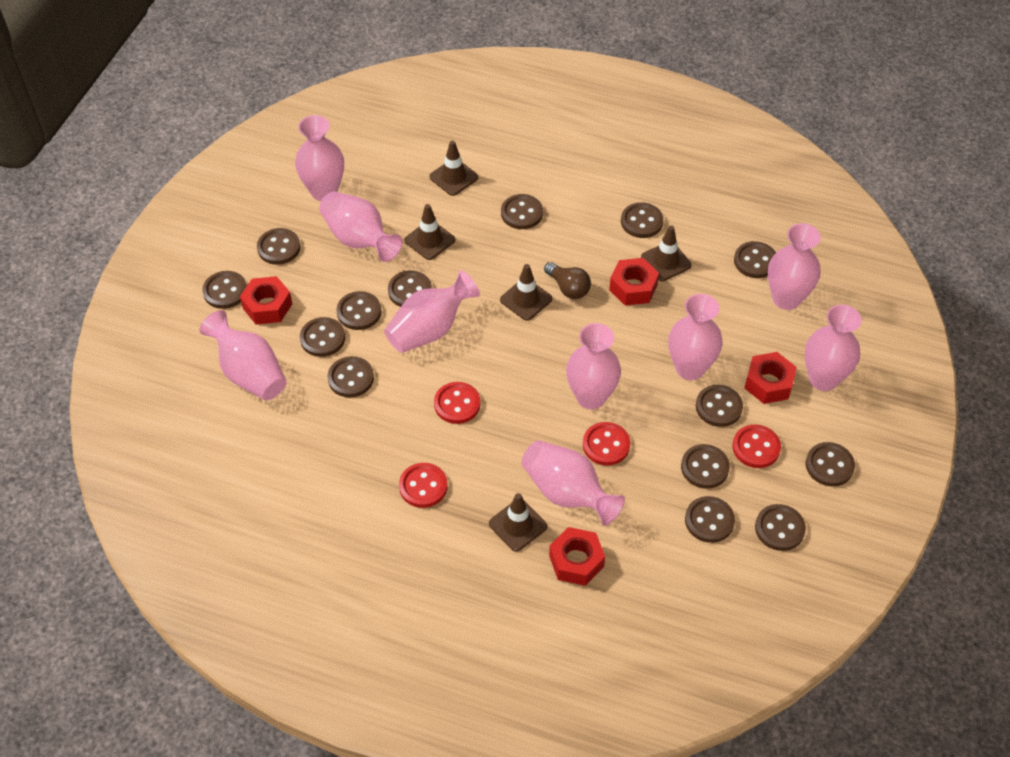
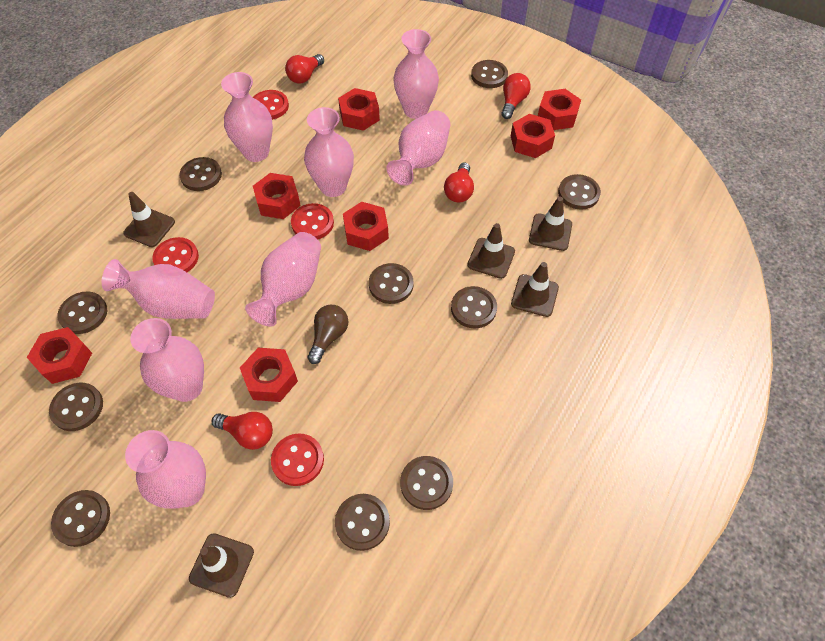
brown button: 14 -> 10
pink vase: 9 -> 8
red light bulb: 0 -> 4
red nut: 4 -> 7

